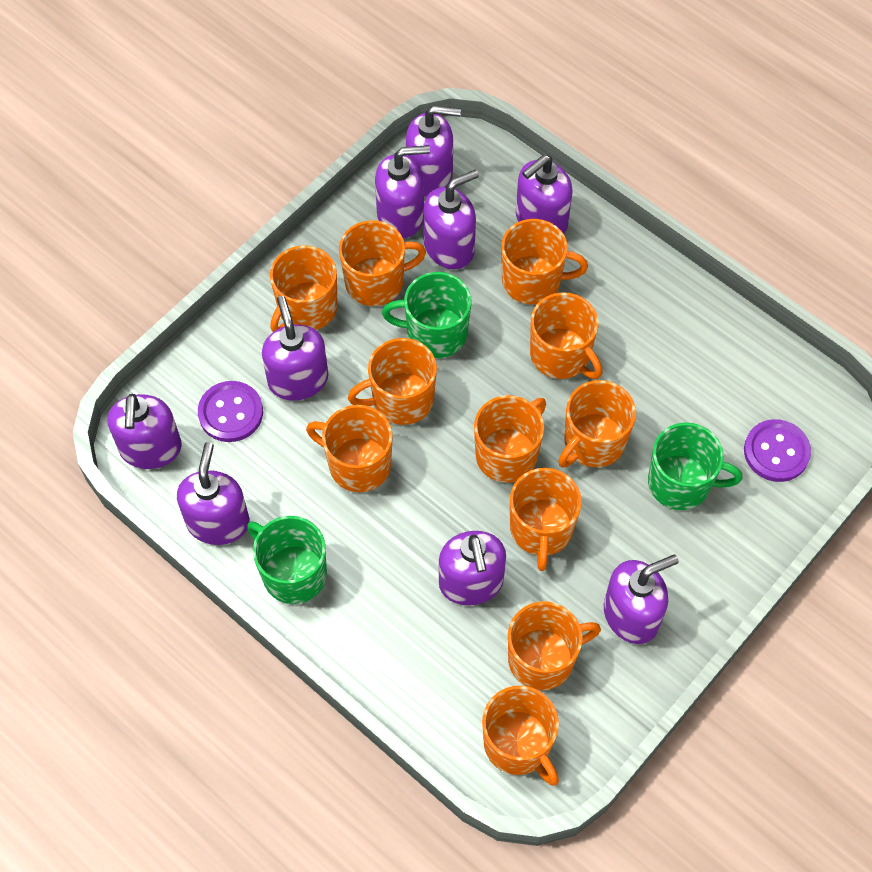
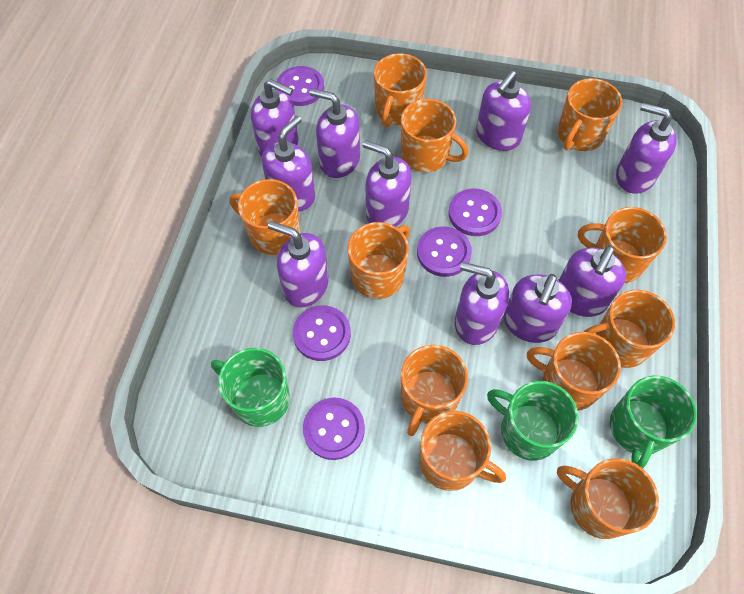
purple button: 2 -> 5
purple soap dispenser: 9 -> 10

